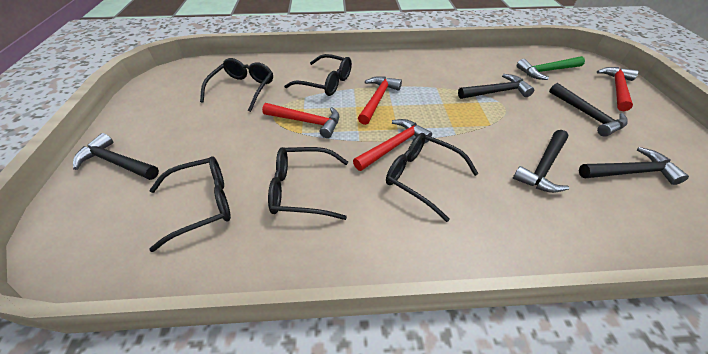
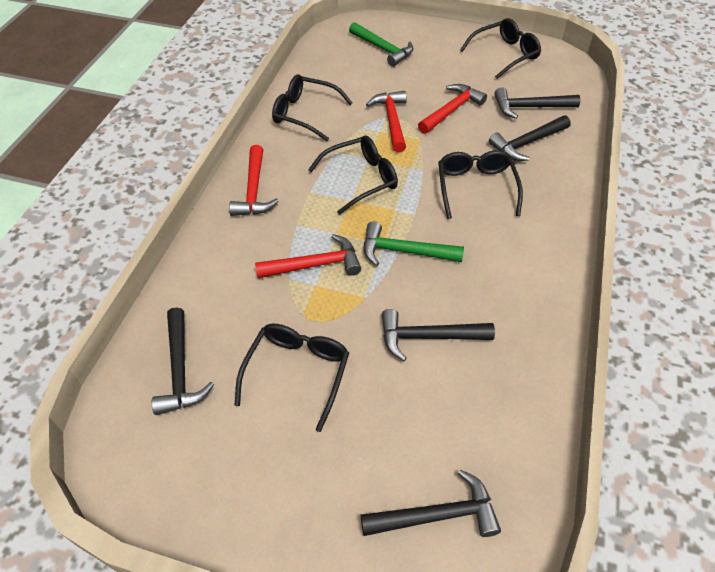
green hammer: 1 -> 2

